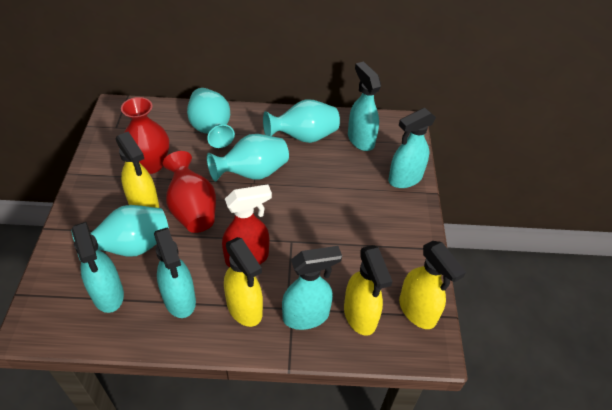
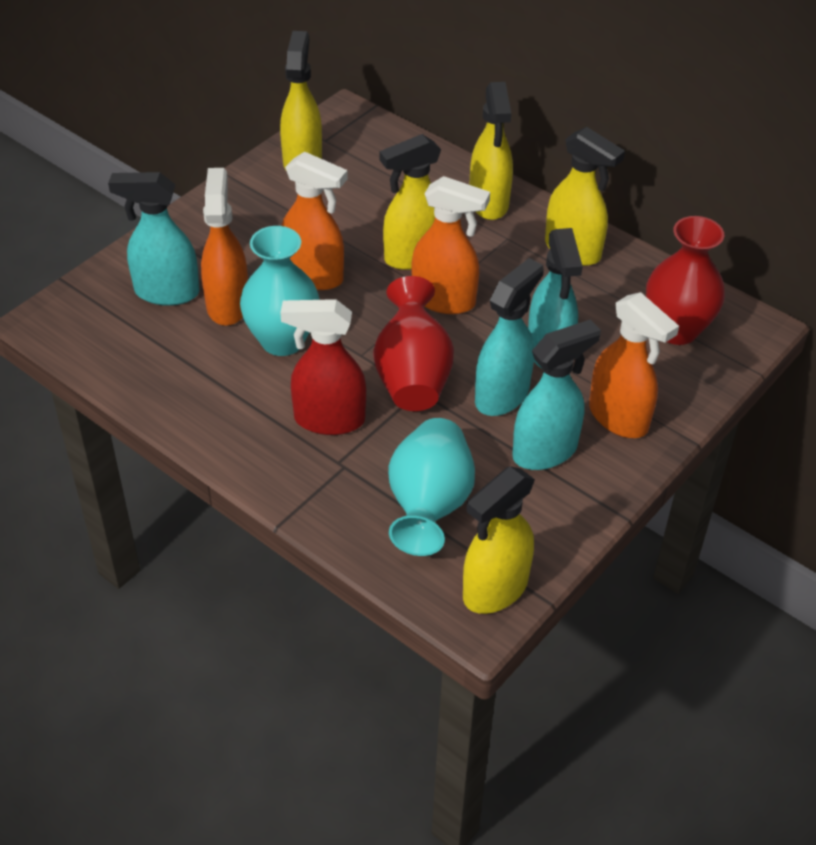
orange spray bottle: 0 -> 4
turquoise spray bottle: 5 -> 4
turquoise vase: 4 -> 2
yellow spray bottle: 4 -> 5

